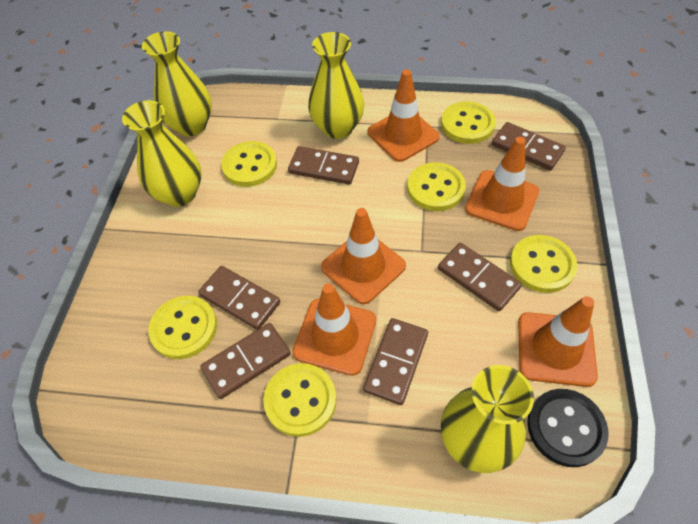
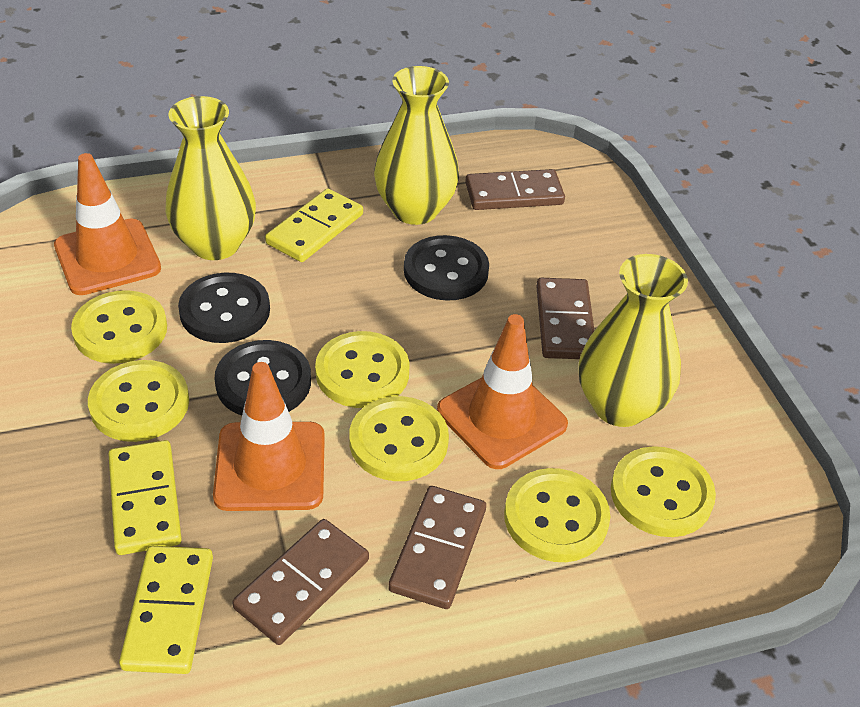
black button: 1 -> 3
brown domino: 6 -> 4
orange traffic cone: 5 -> 3
yellow domino: 0 -> 3
yellow vase: 4 -> 3

